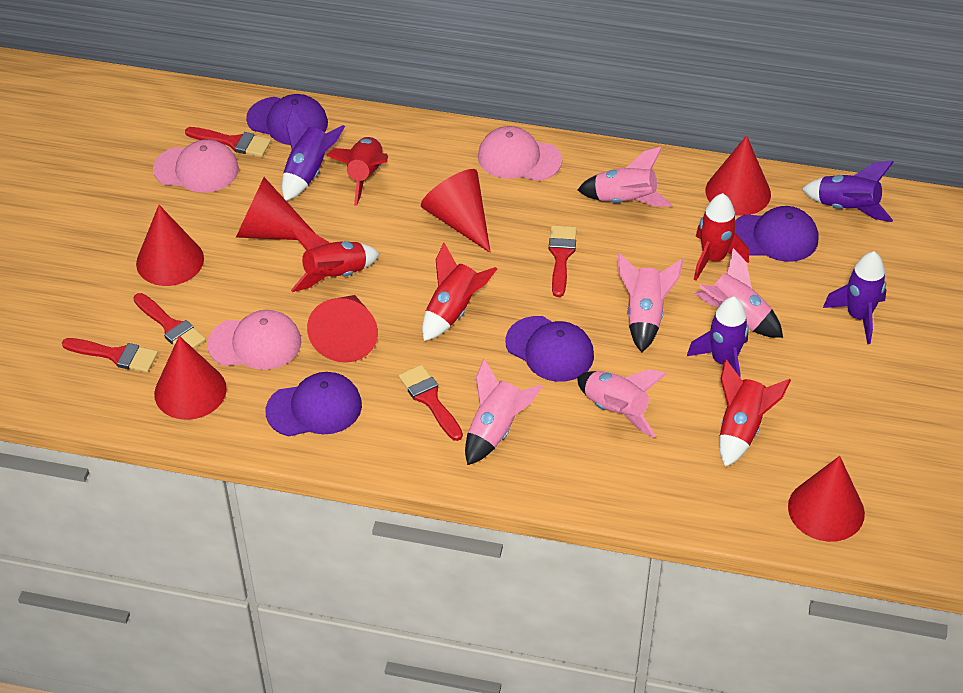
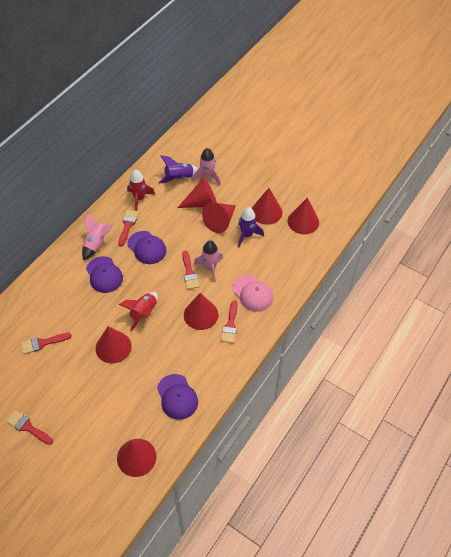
pink cap: 3 -> 1
pink rocket: 5 -> 3
purple cap: 4 -> 3
purple rocket: 4 -> 2
red rocket: 5 -> 2

